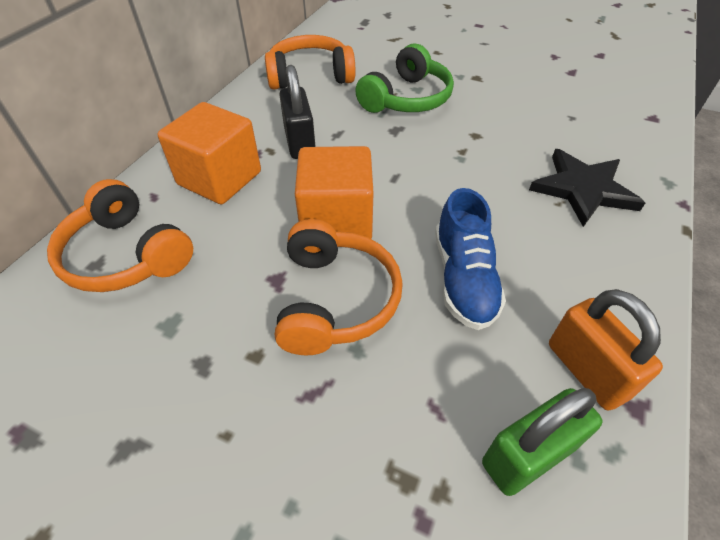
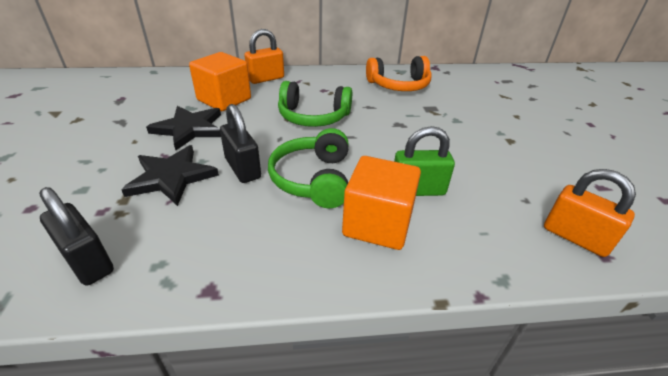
black padlock: 1 -> 2
black star: 1 -> 2
blue shoe: 1 -> 0
green headphones: 1 -> 2
orange headphones: 3 -> 1
orange padlock: 1 -> 2

